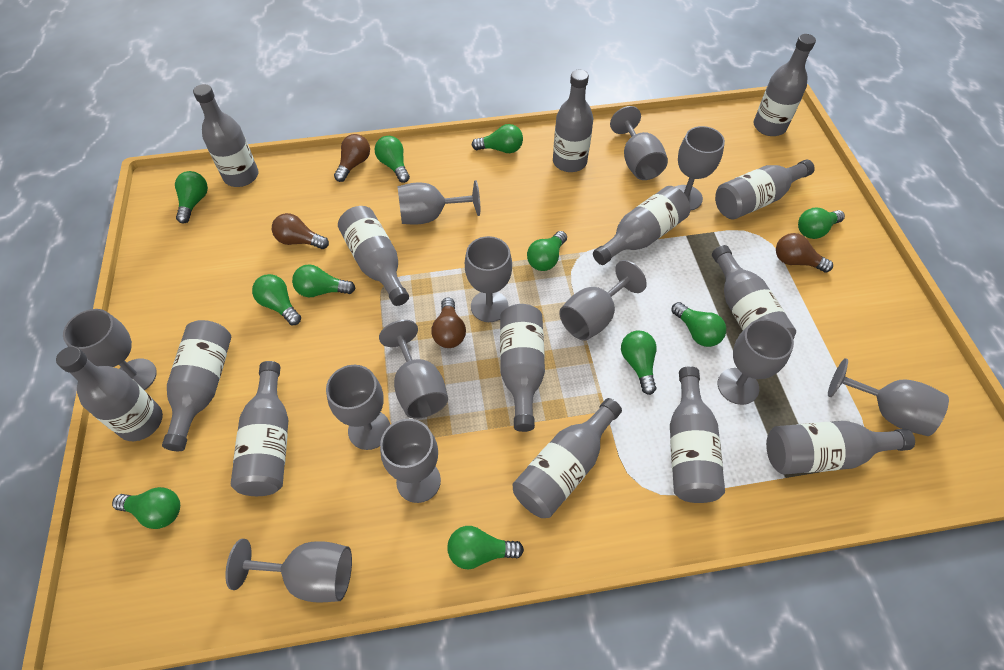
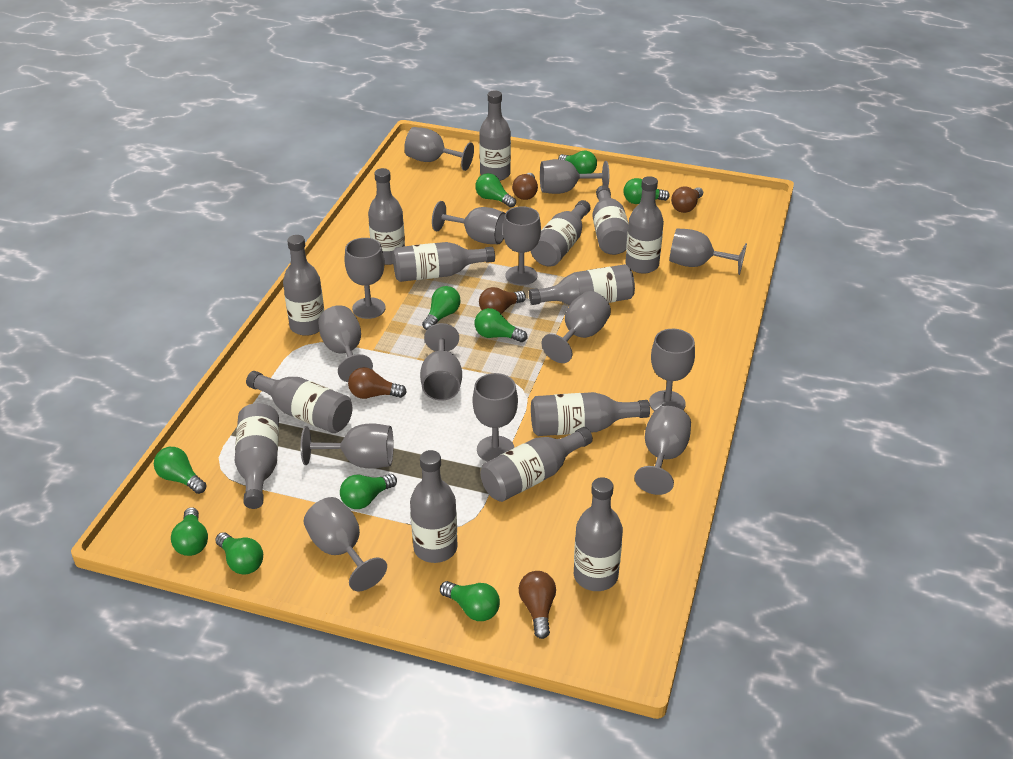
brown light bulb: 4 -> 5
green light bulb: 11 -> 10
grey goblet: 12 -> 14

